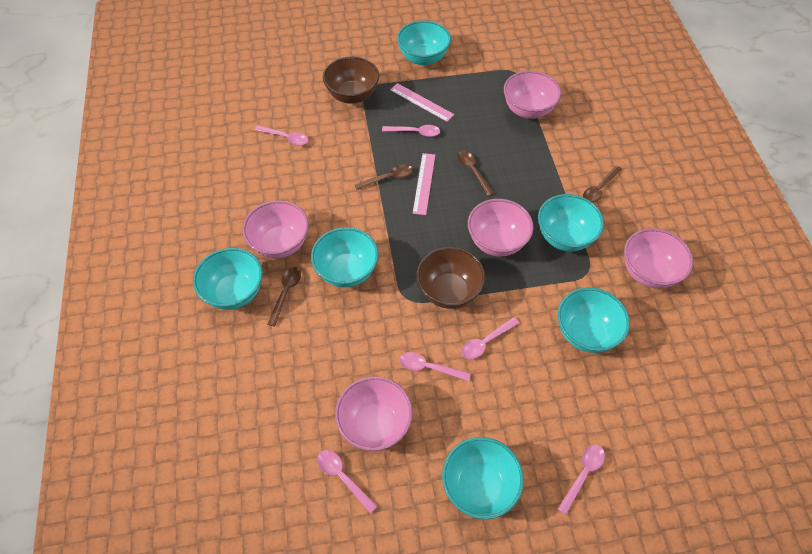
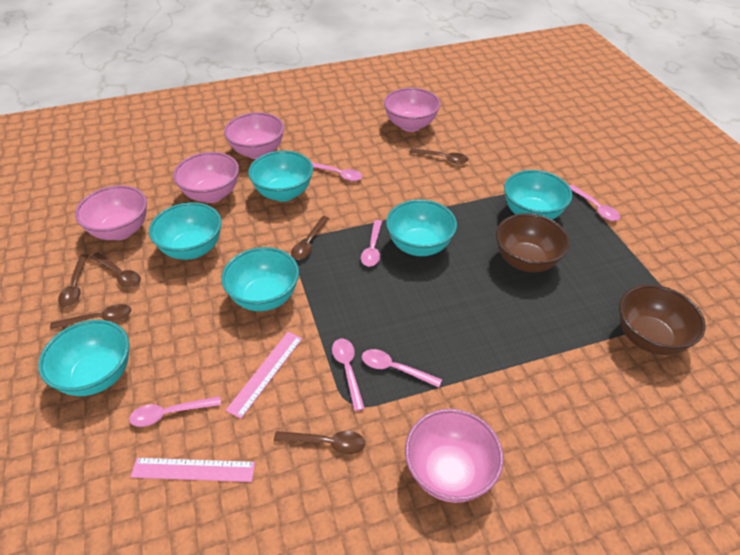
brown spoon: 4 -> 6

